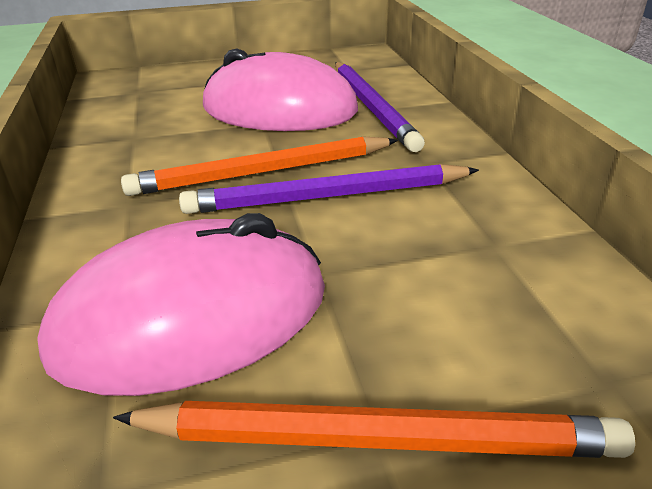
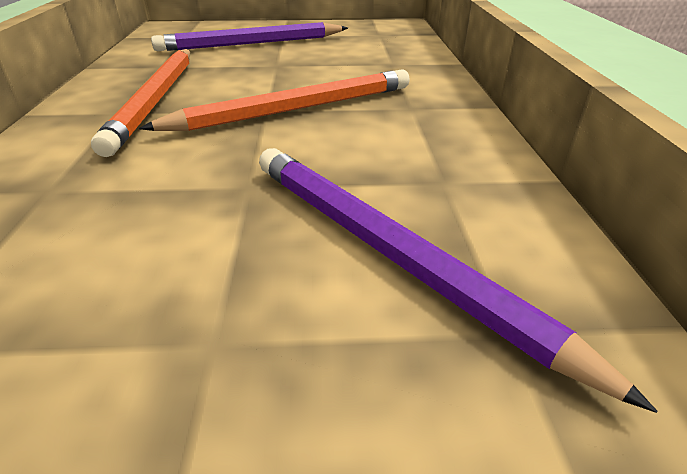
pink mouse: 2 -> 0

